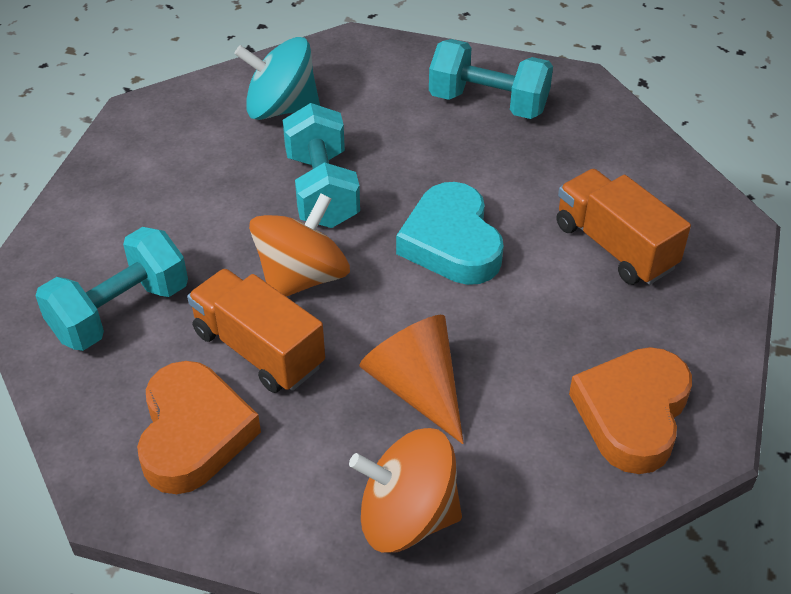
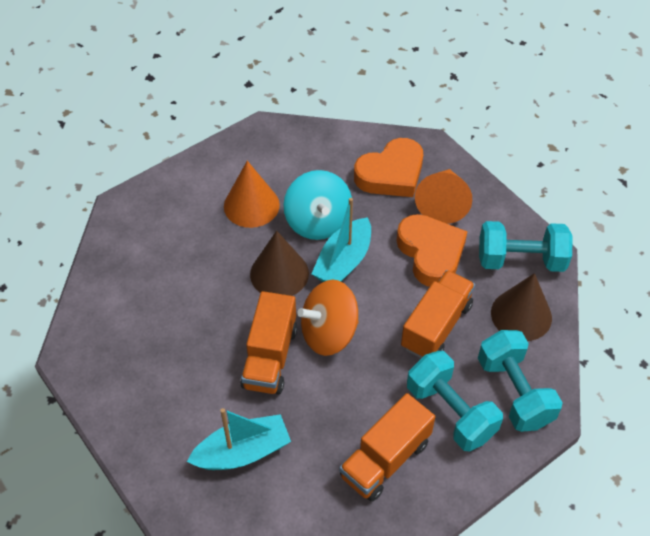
brown cone: 0 -> 2
orange cone: 1 -> 2
orange spinning top: 2 -> 1
orange truck: 2 -> 3
turquoise boat: 0 -> 2
turquoise heart: 1 -> 0

